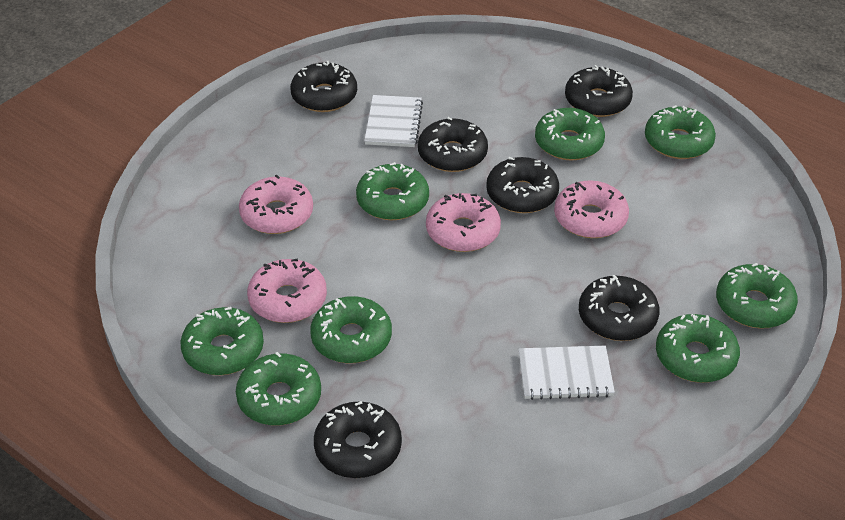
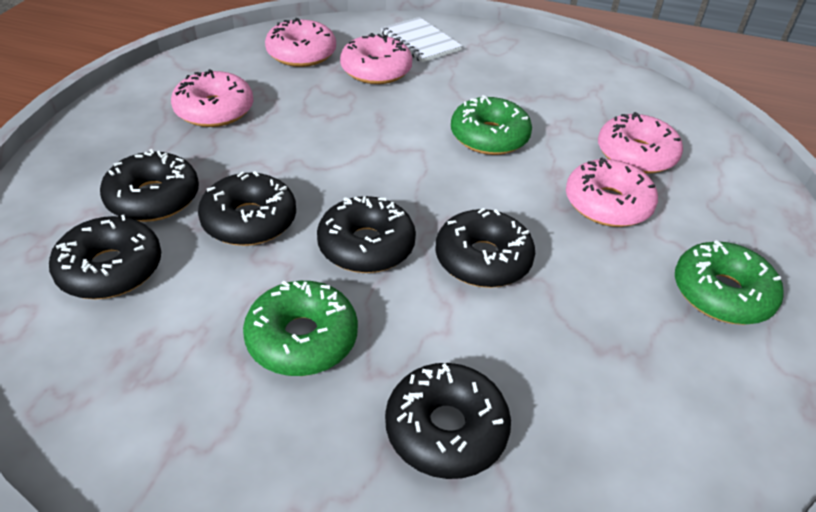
green donut: 8 -> 3
pink donut: 4 -> 5
white notebook: 2 -> 1

